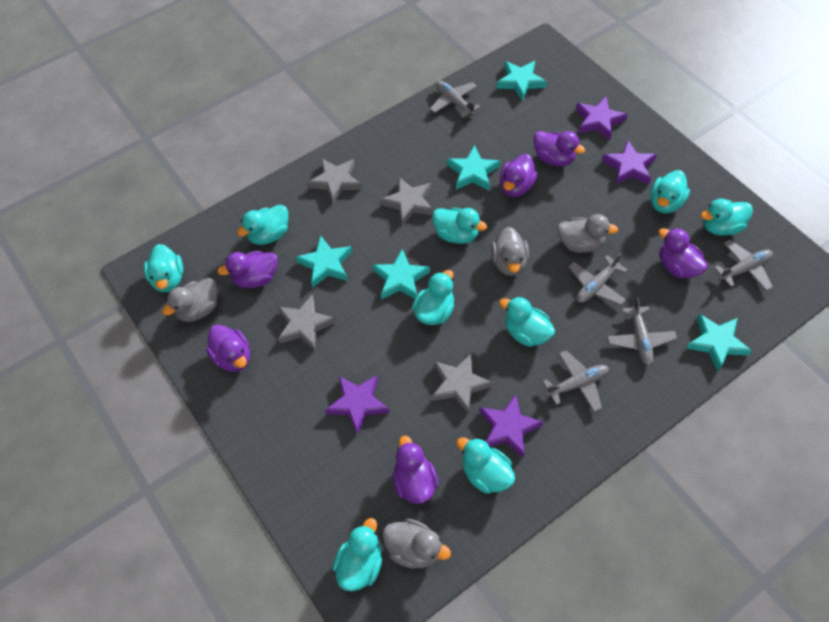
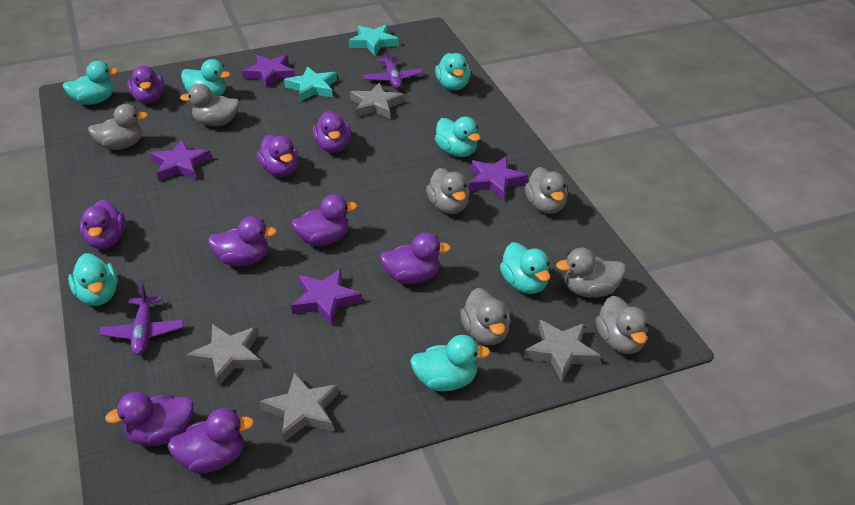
grey duck: 4 -> 7
grey plane: 5 -> 0
purple duck: 6 -> 9
purple plane: 0 -> 2
turquoise duck: 9 -> 7
turquoise star: 5 -> 2

